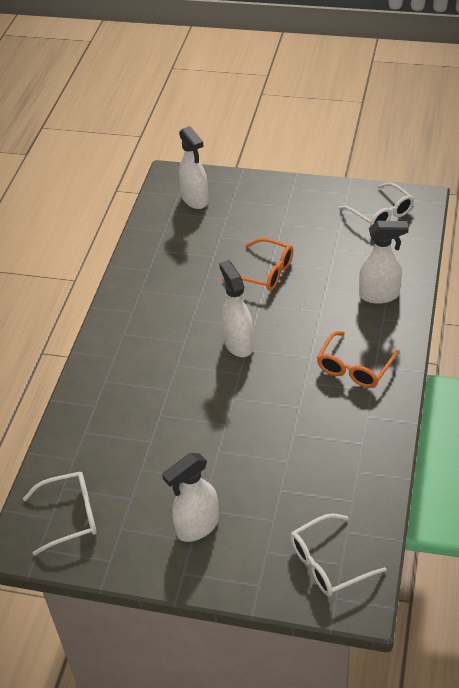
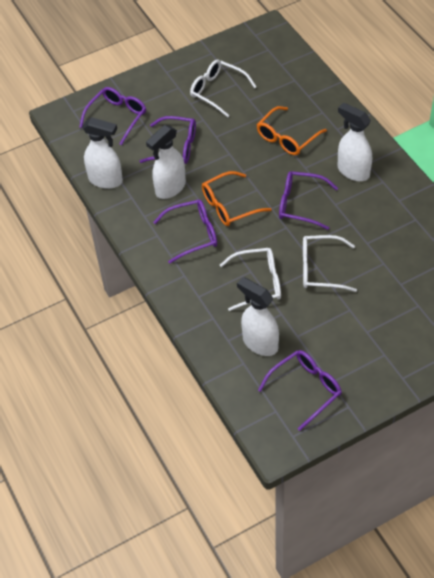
purple glasses: 0 -> 5

